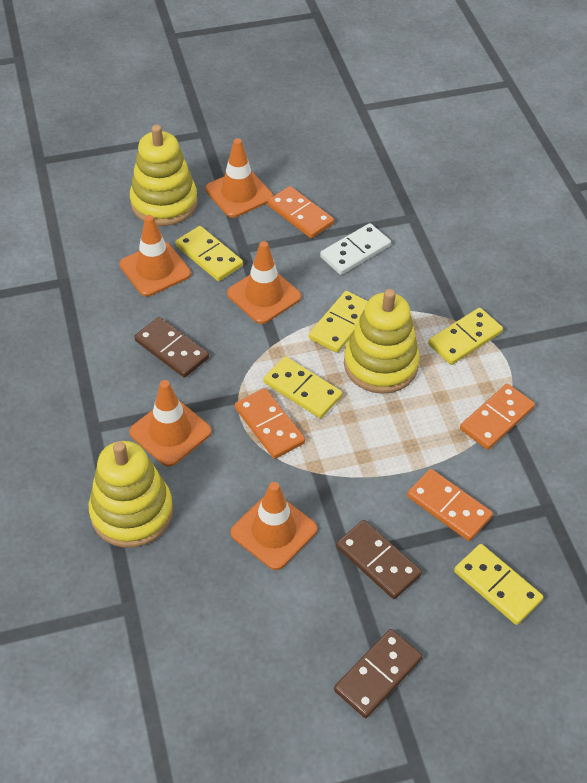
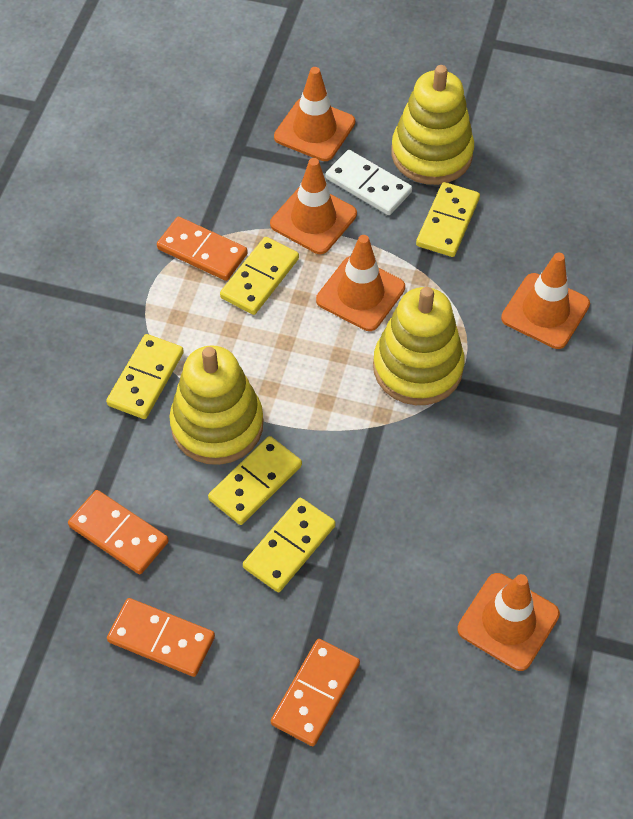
brown domino: 3 -> 0

